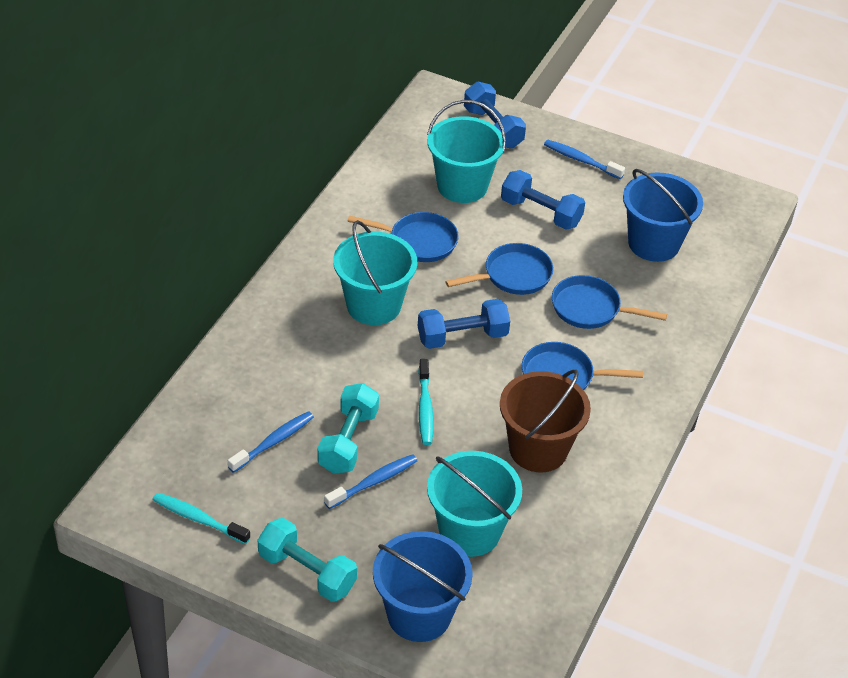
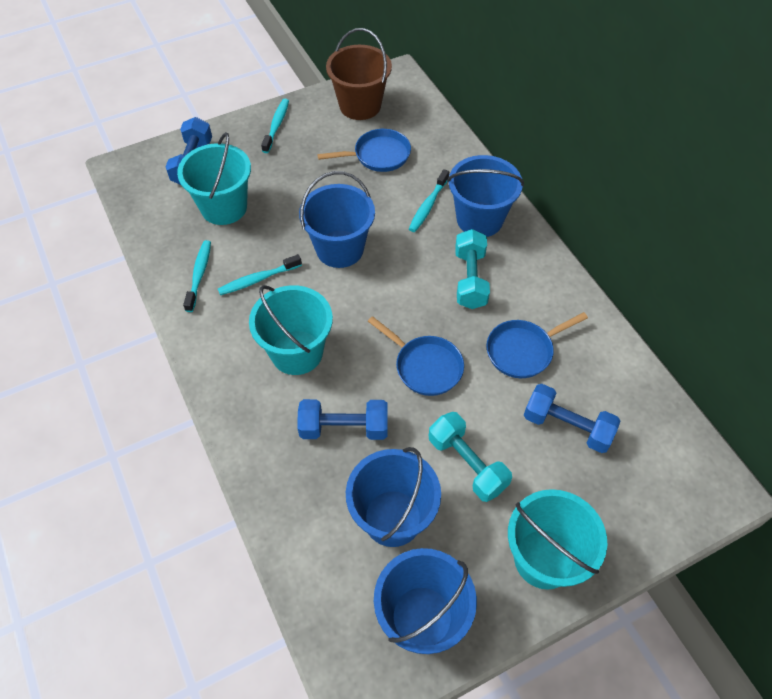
blue bucket: 2 -> 4
blue pan: 4 -> 3
blue toothbrush: 3 -> 0
turquoise toothbrush: 2 -> 4

